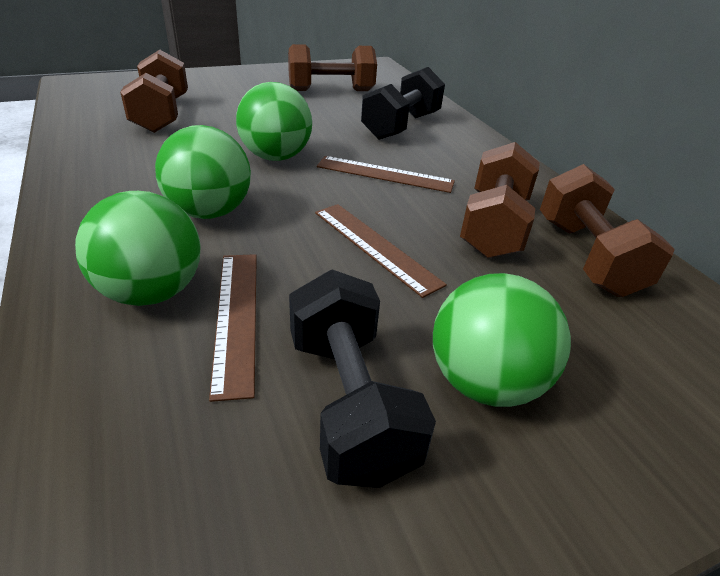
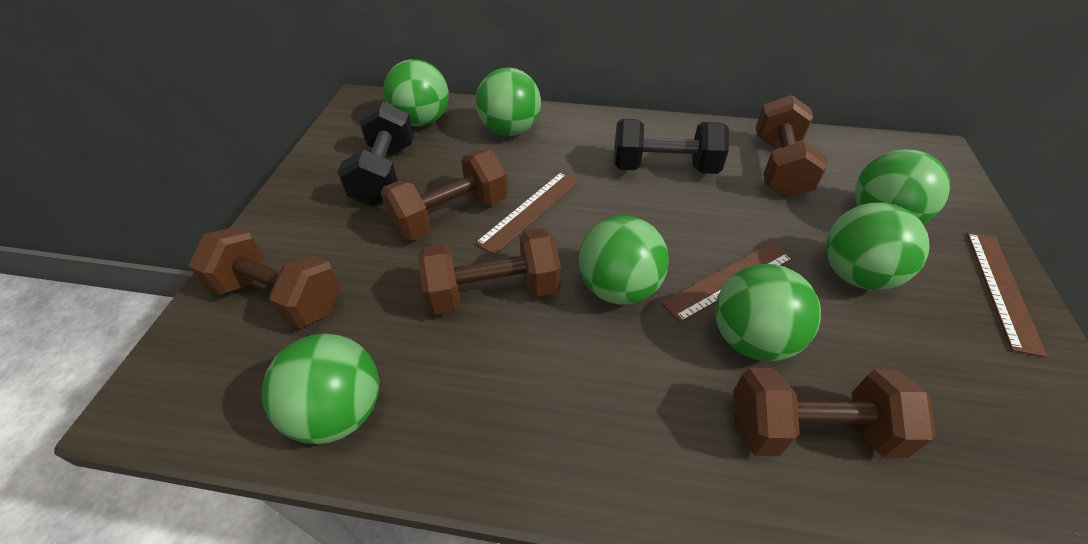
brown dumbbell: 4 -> 5
green ball: 4 -> 7

